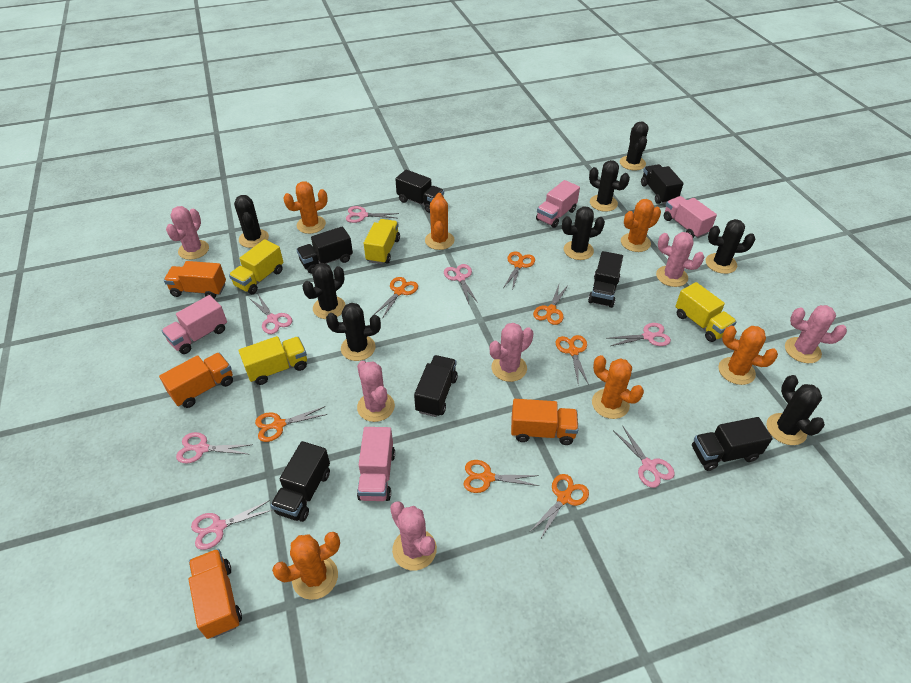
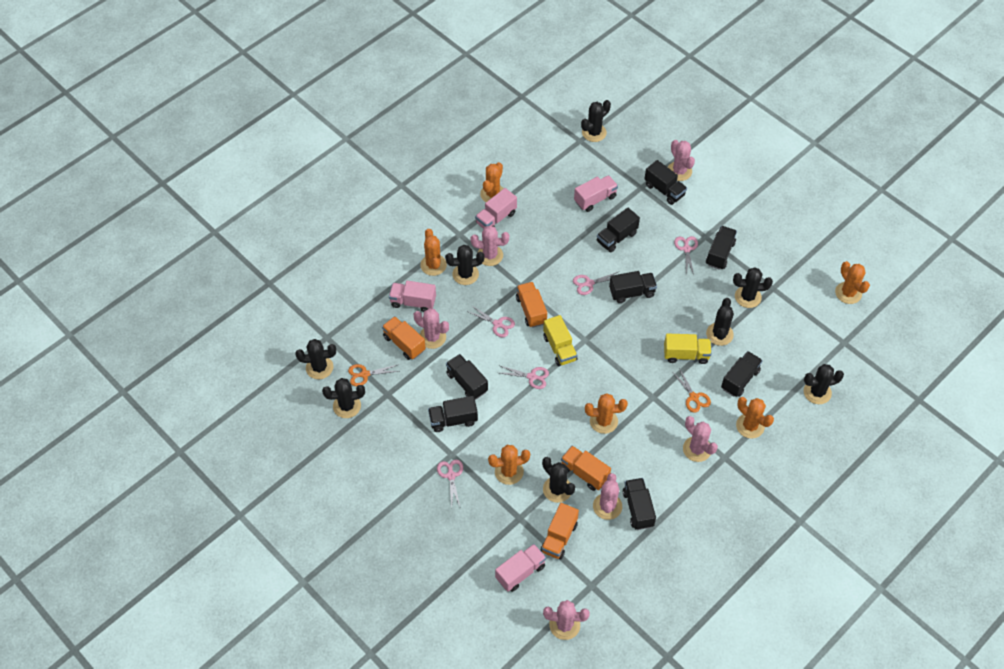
black truck: 7 -> 8
orange scissors: 7 -> 2
pink scissors: 7 -> 5
yellow truck: 4 -> 2

